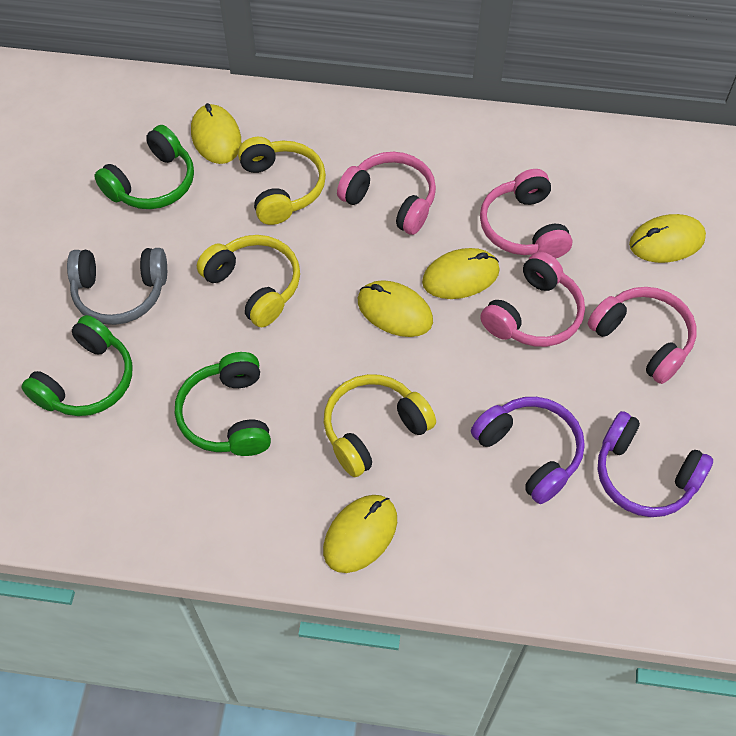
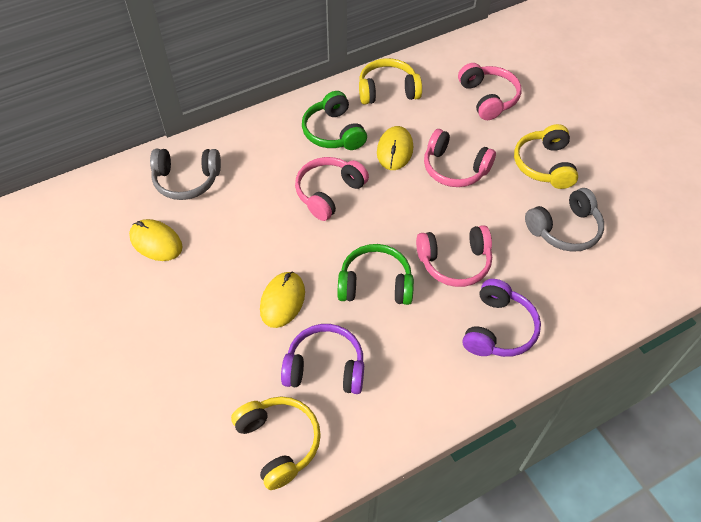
green headphones: 3 -> 2
grey headphones: 1 -> 2
yellow mouse: 5 -> 3

